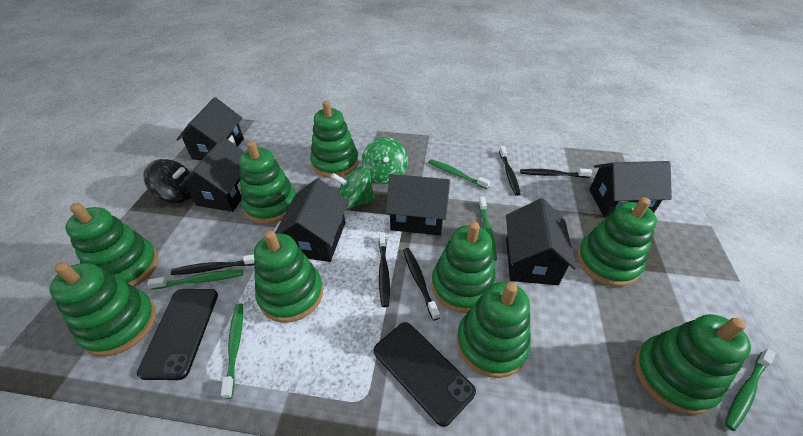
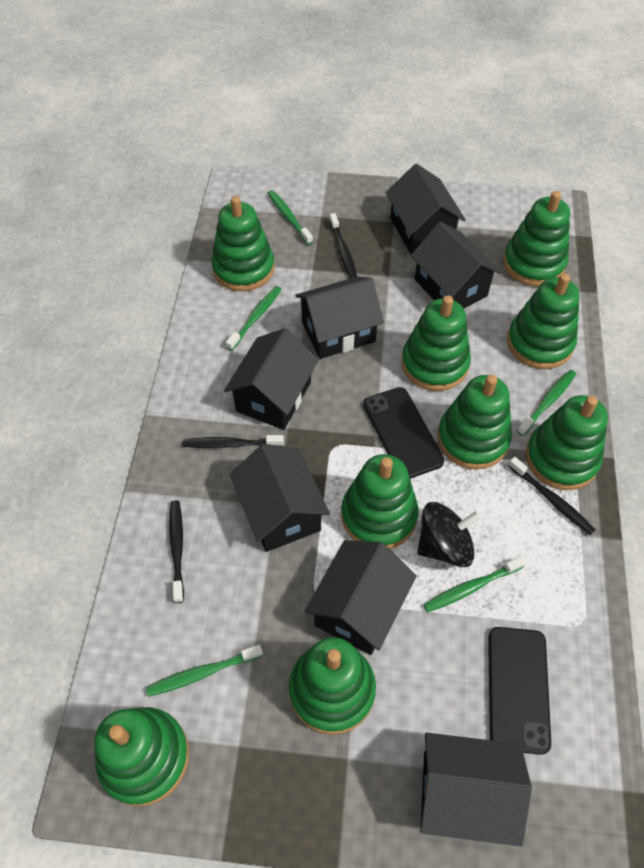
black house: 6 -> 7
black toothbrush: 5 -> 4
green spinning top: 2 -> 0

